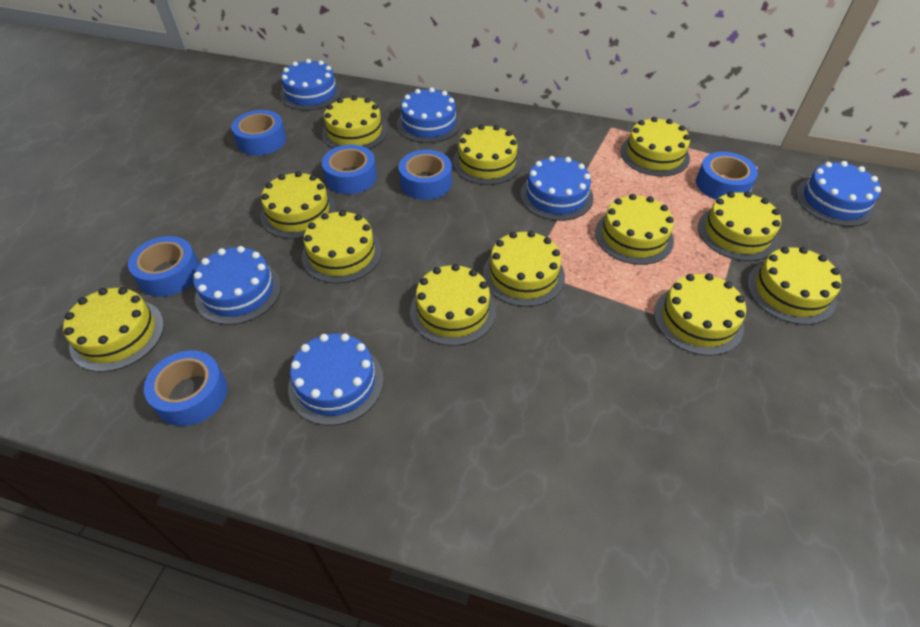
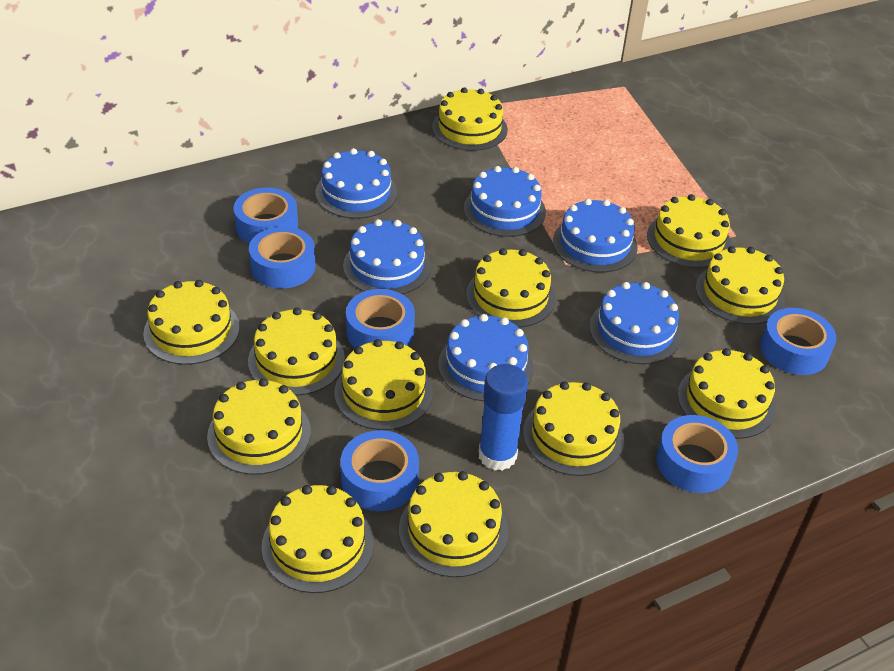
blue glue stick: 0 -> 1

